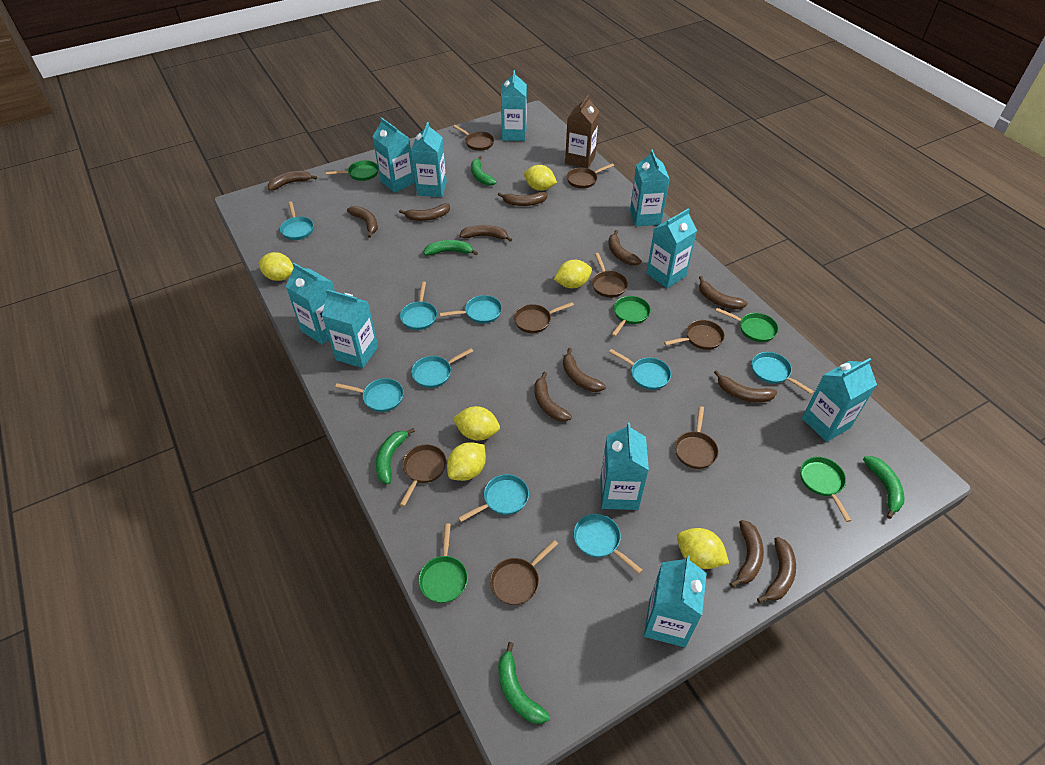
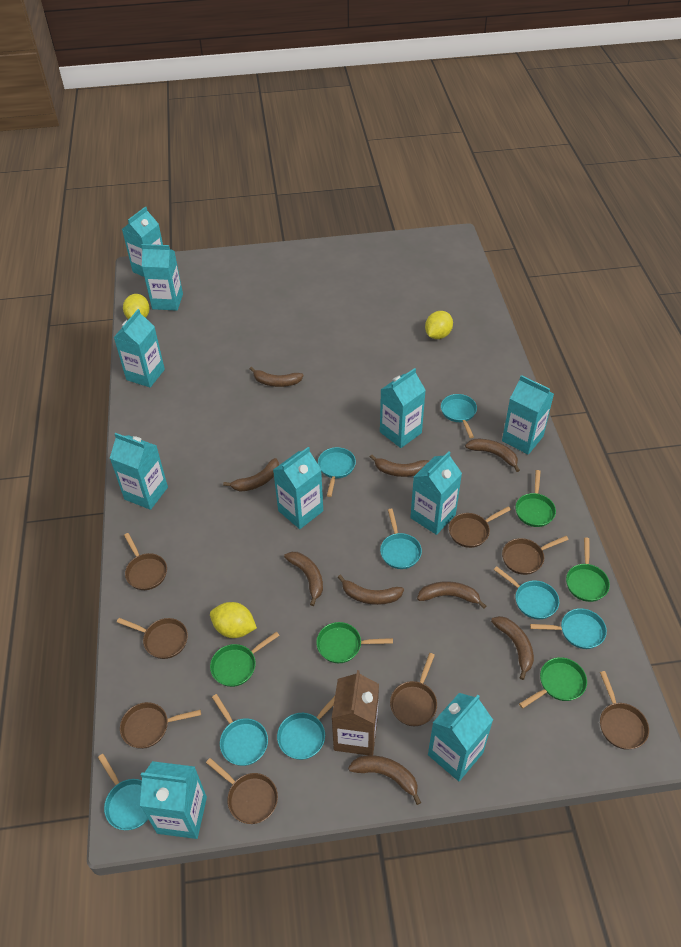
brown banana: 12 -> 9
green banana: 5 -> 0
turquoise pan: 9 -> 8
yellow lemon: 6 -> 3

